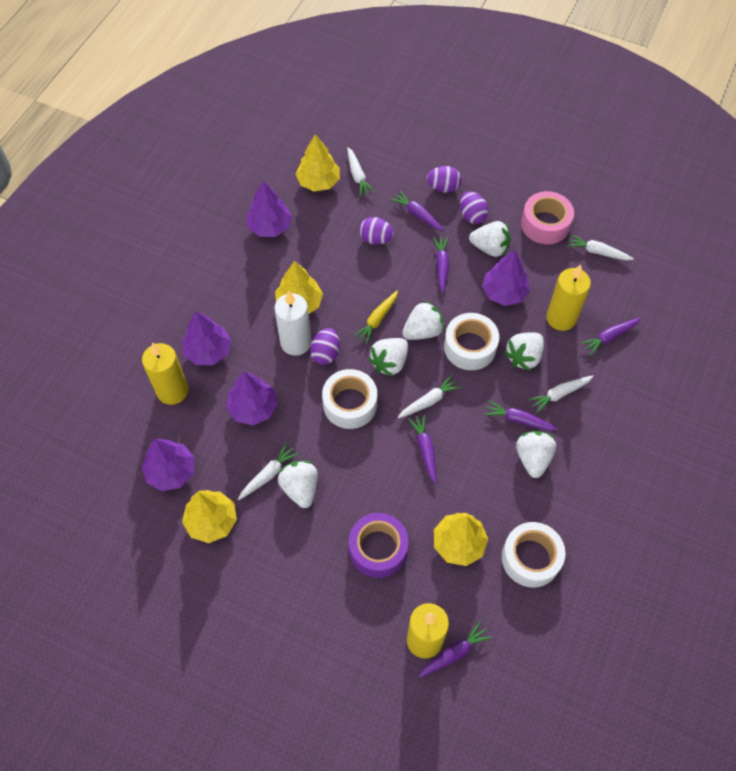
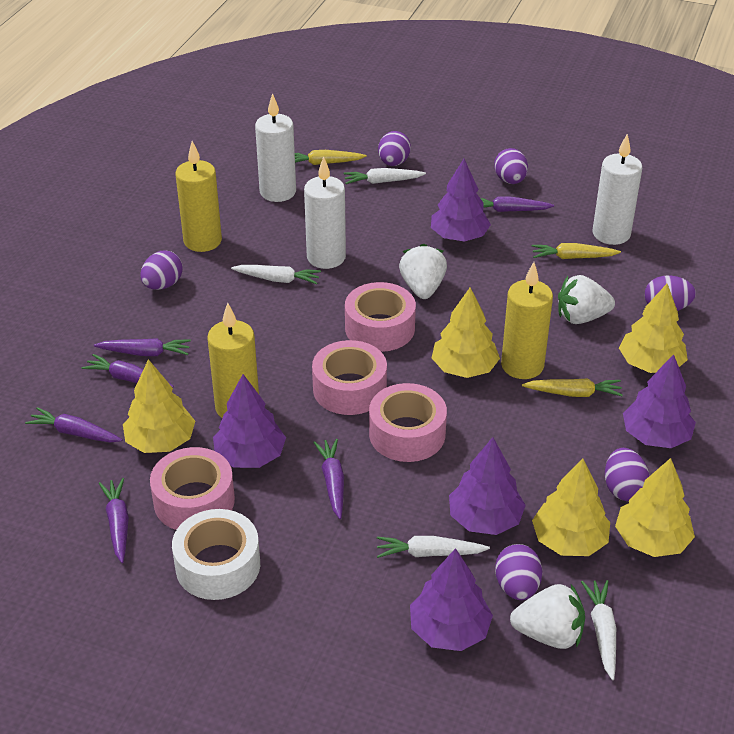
pink tape: 1 -> 4
purple egg: 4 -> 6
purple tape: 1 -> 0
white candle: 1 -> 3
white carrot: 5 -> 4
white strawberry: 6 -> 3
white tape: 3 -> 1
yellow carrot: 1 -> 3
yellow tree: 4 -> 5

